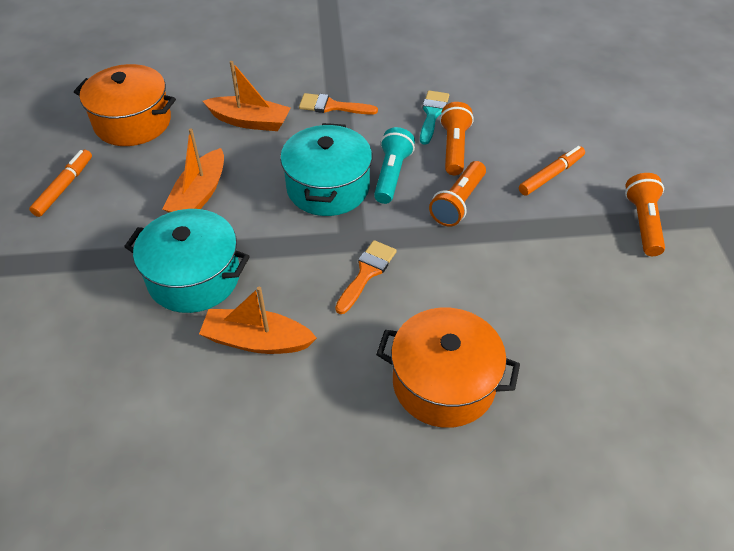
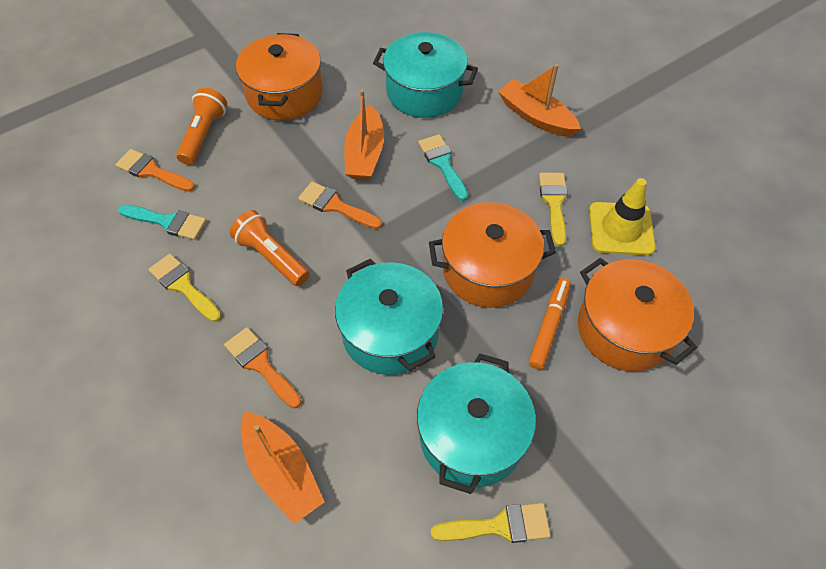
orange brush: 2 -> 3
orange flashlight: 3 -> 2
orange marker: 2 -> 1
orange pot: 2 -> 3
turquoise brush: 1 -> 2
turquoise flashlight: 1 -> 0
turquoise pot: 2 -> 3
yellow brush: 0 -> 3
yellow traffic cone: 0 -> 1

